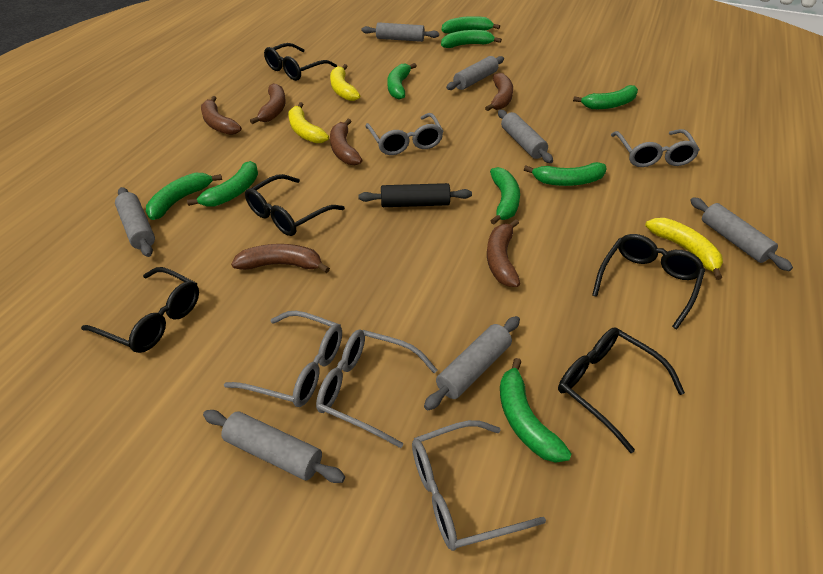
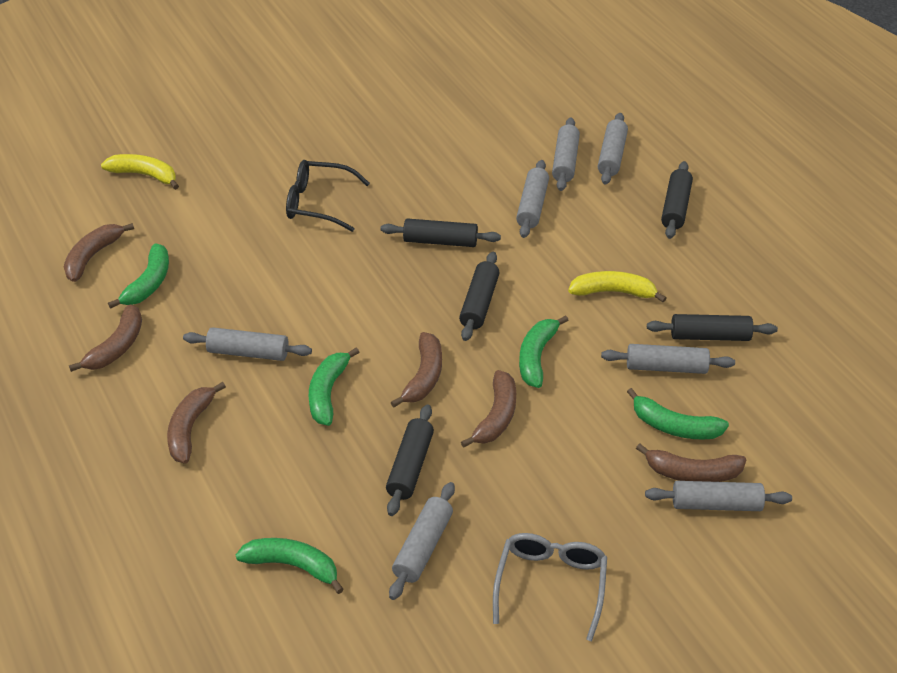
black glasses: 5 -> 1
black rolling pin: 1 -> 5
green banana: 9 -> 5
grey glasses: 5 -> 1
yellow banana: 3 -> 2

